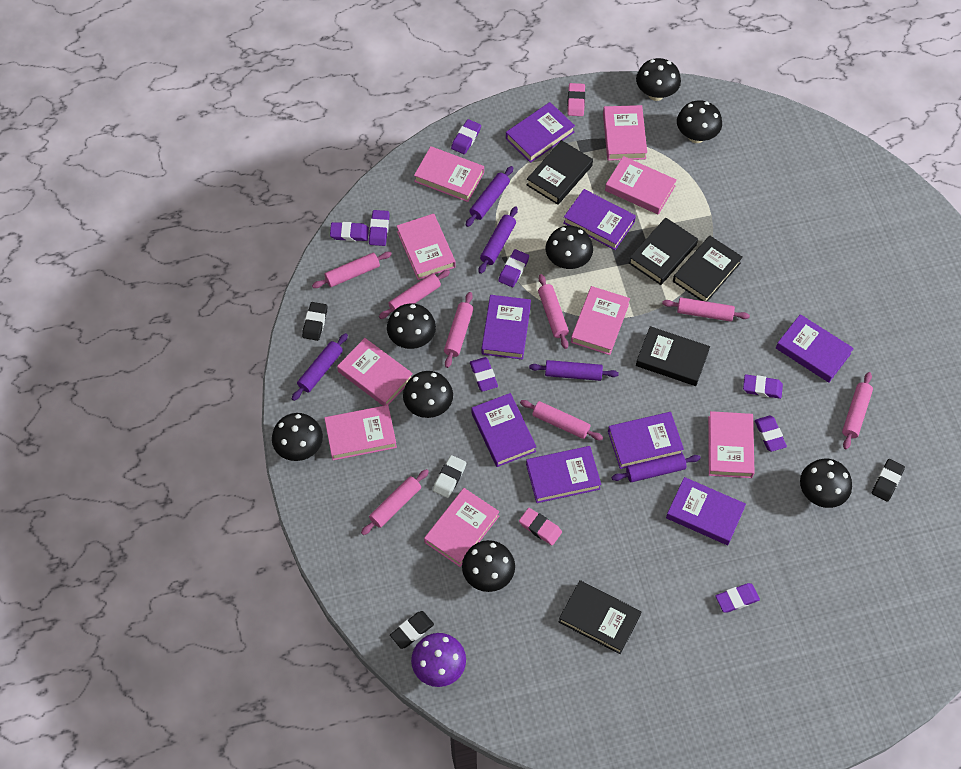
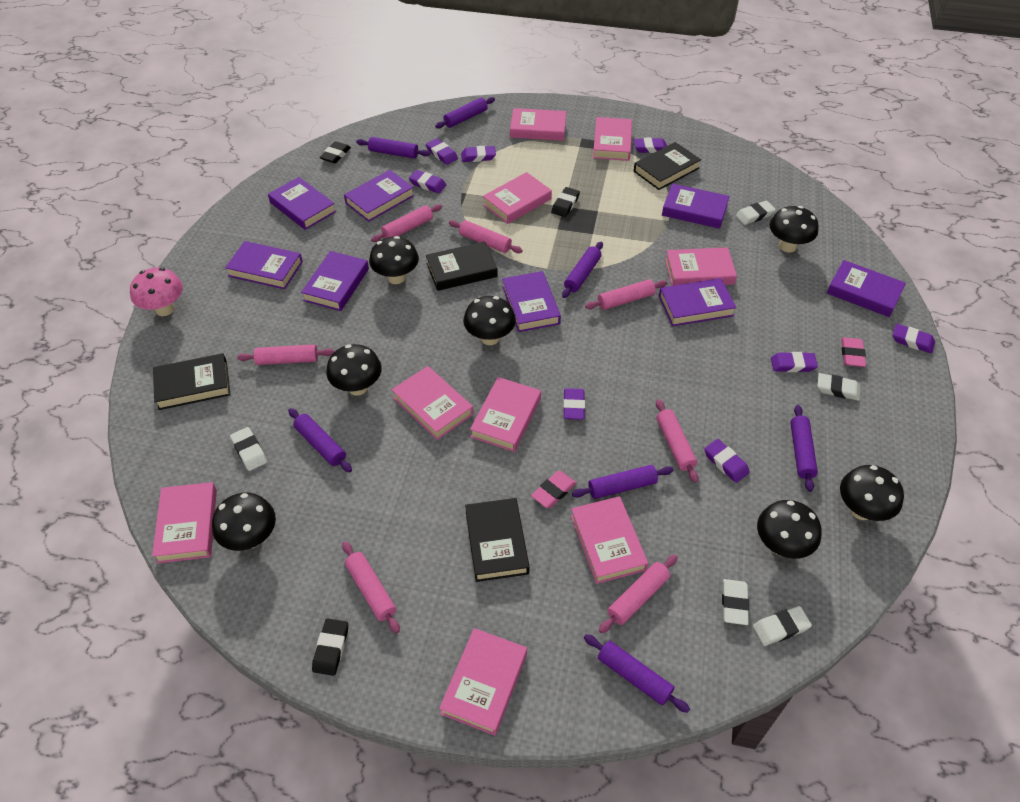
black book: 5 -> 4
black mushroom: 8 -> 7
pink mushroom: 0 -> 1
pink rolling pin: 8 -> 7
purple mushroom: 1 -> 0
purple rolling pin: 5 -> 7
white eraser: 1 -> 5

